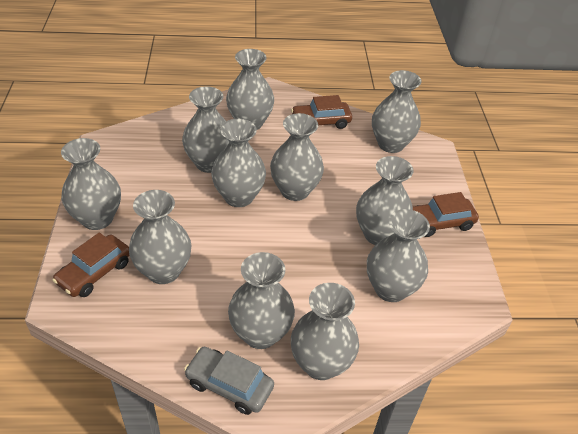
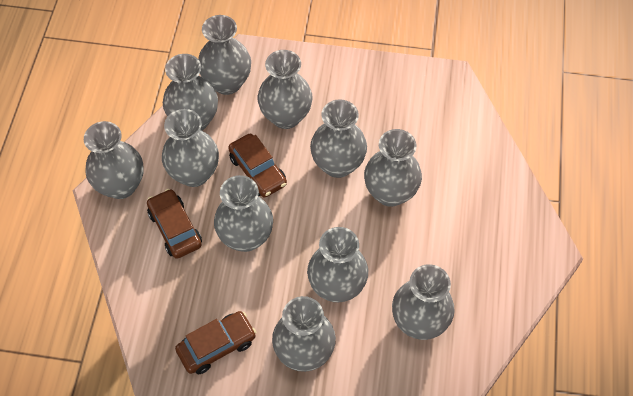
grey car: 1 -> 0

